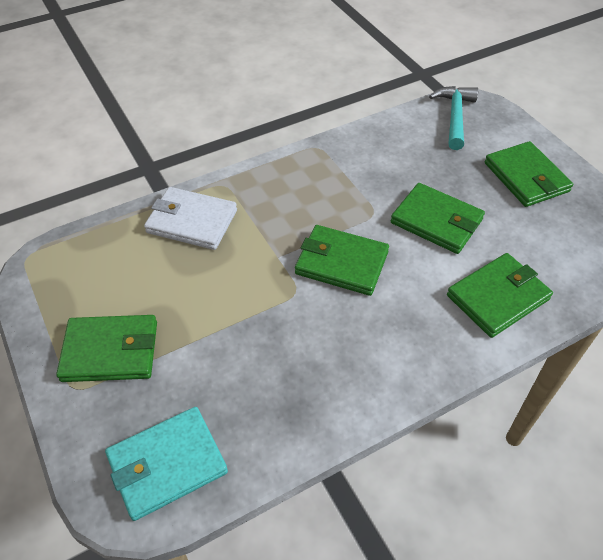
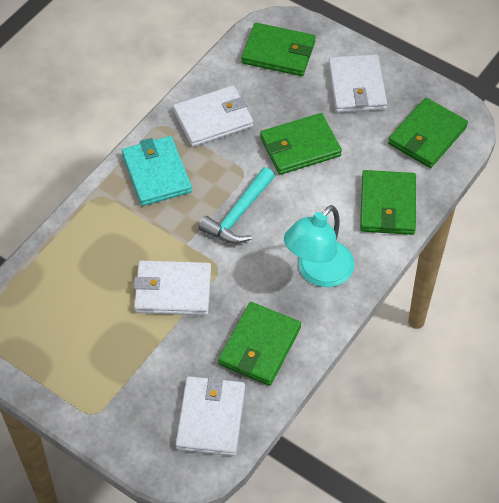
turquoise lamp: 0 -> 1
white wallet: 1 -> 4

